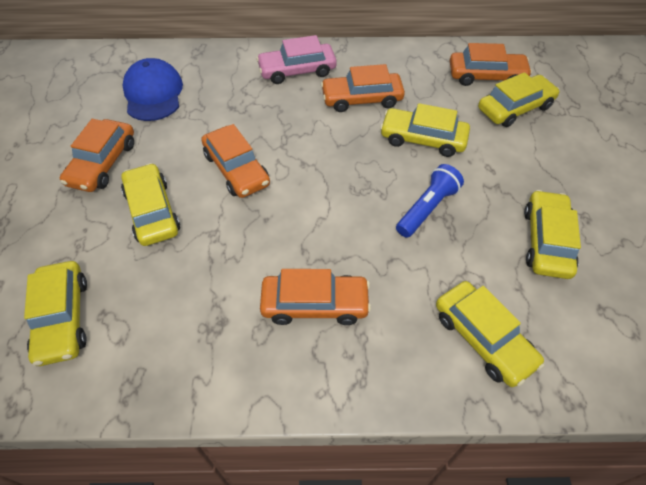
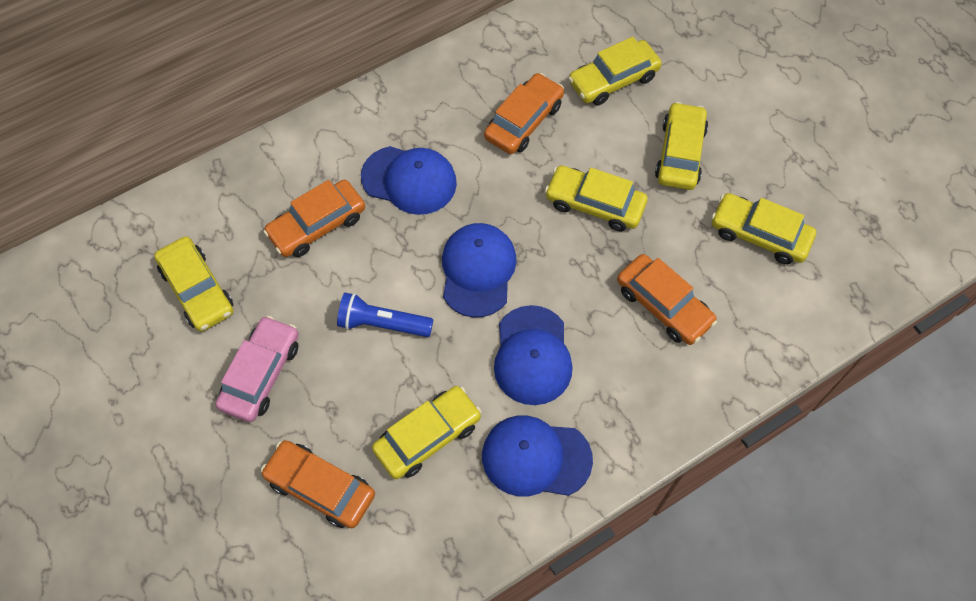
blue cap: 1 -> 4
orange car: 5 -> 4

